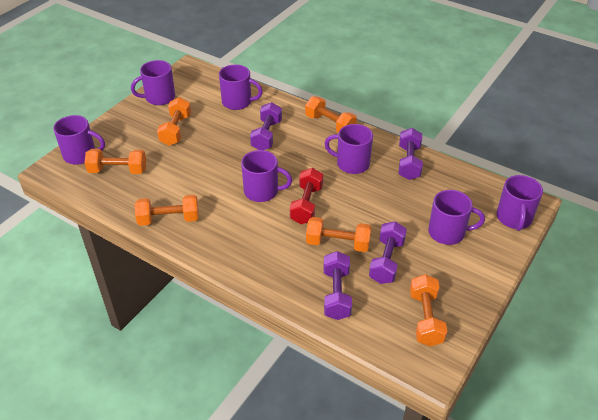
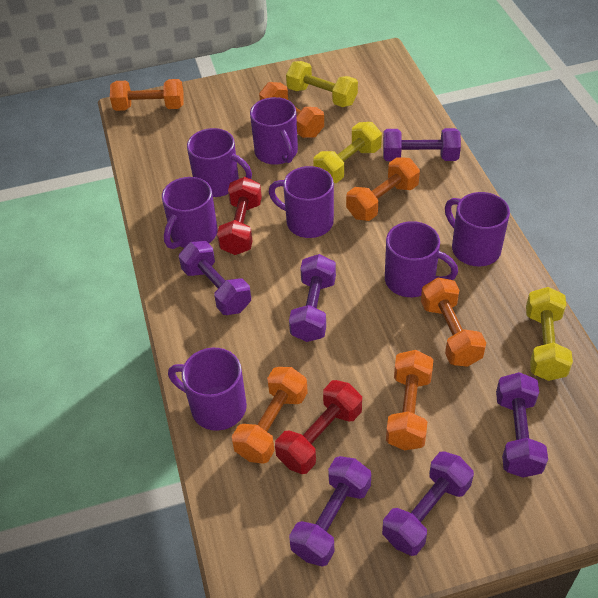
purple dumbbell: 4 -> 6
red dumbbell: 1 -> 2
yellow dumbbell: 0 -> 3

